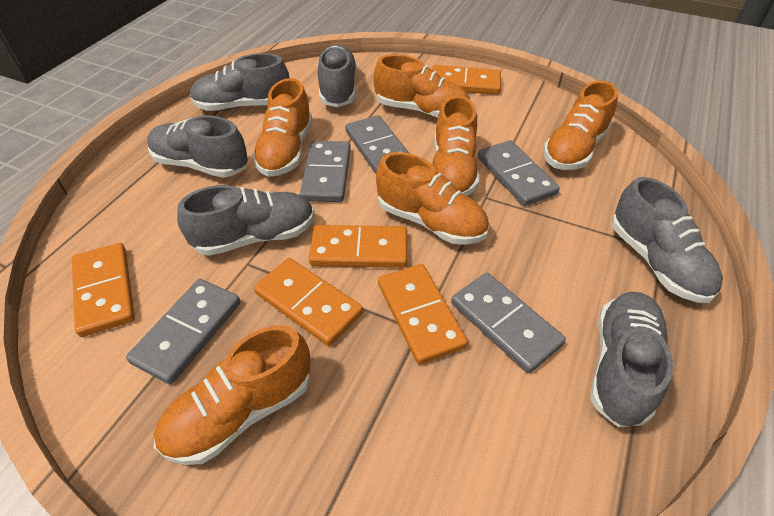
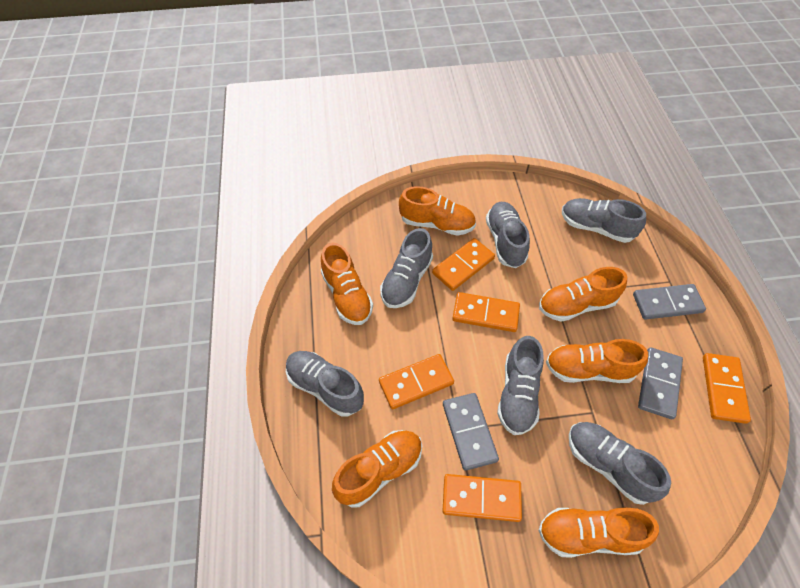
grey domino: 5 -> 3

